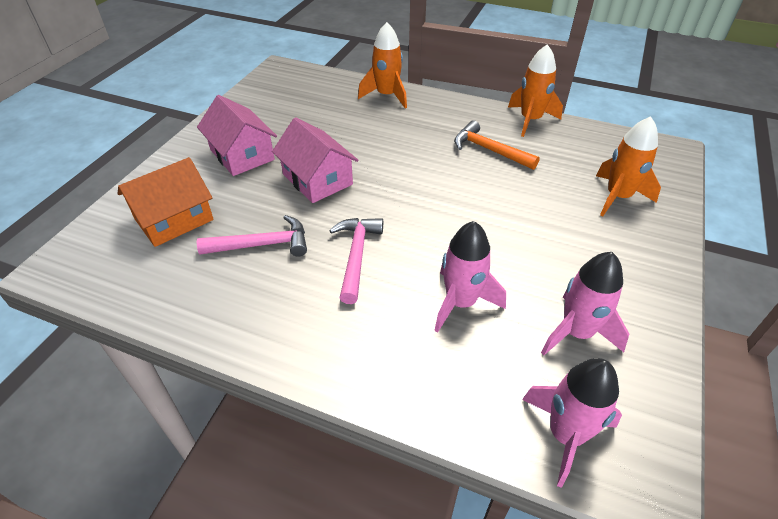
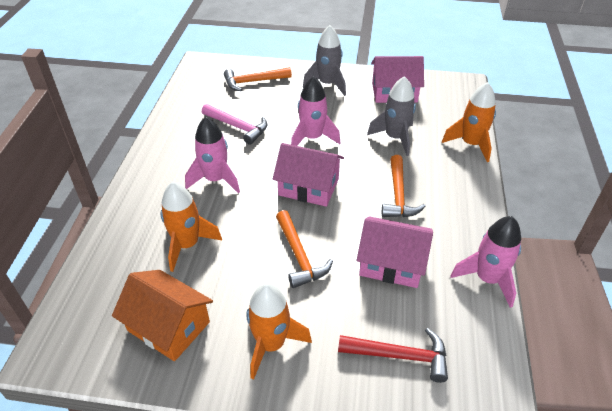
grey rocket: 0 -> 2
orange hammer: 1 -> 3
pink hammer: 2 -> 1
pink house: 2 -> 3
red hammer: 0 -> 1

